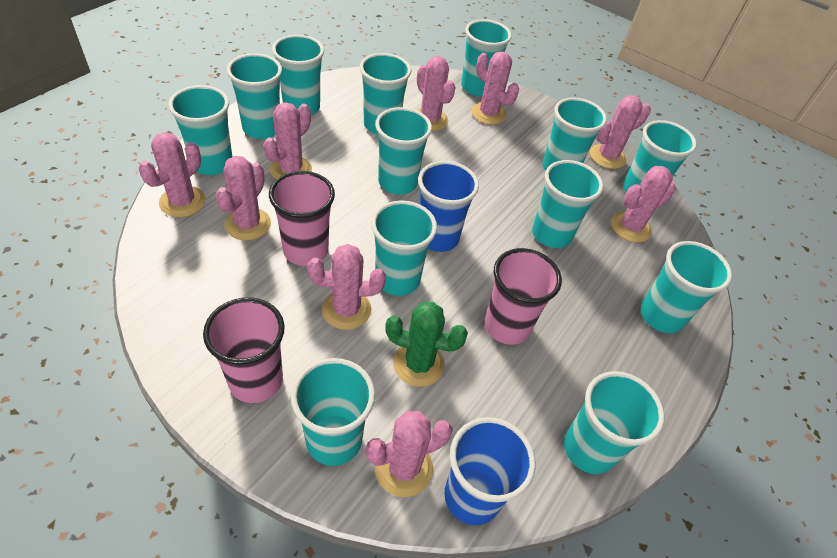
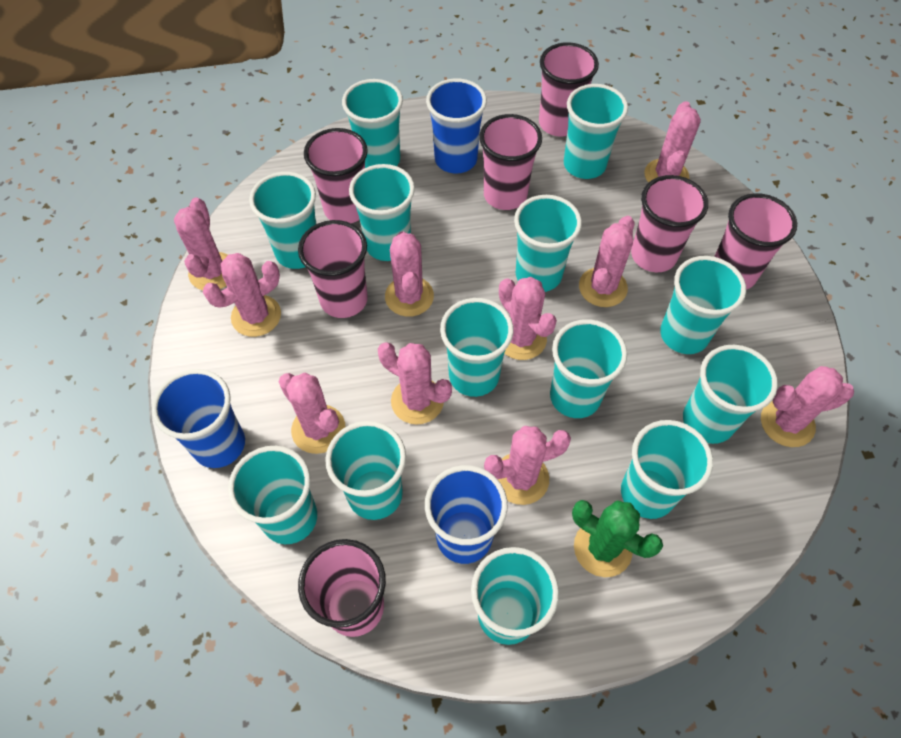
blue cup: 2 -> 3
pink cactus: 9 -> 10
pink cup: 3 -> 7

